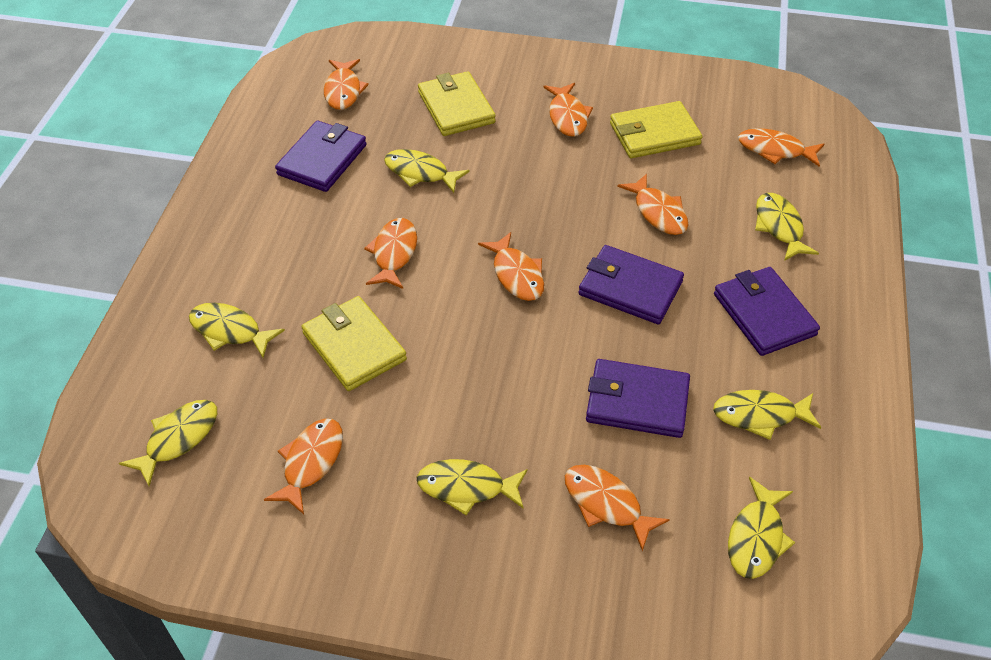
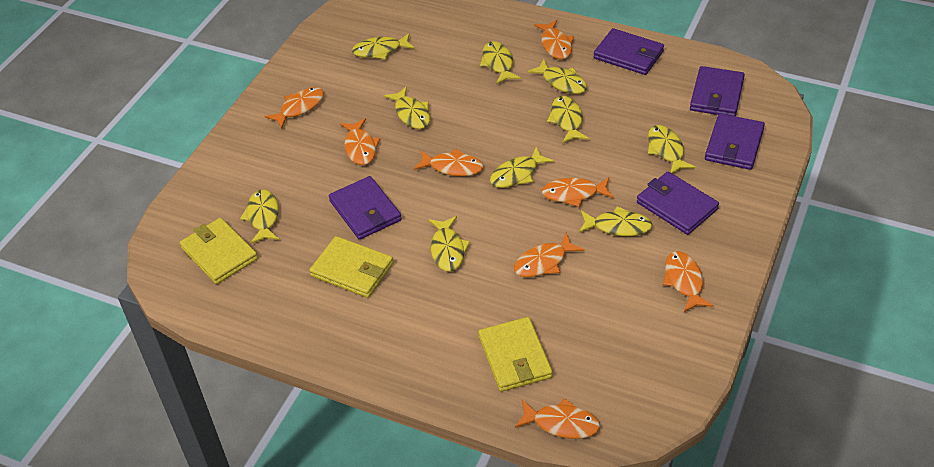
purple wallet: 4 -> 5
yellow fish: 7 -> 10

